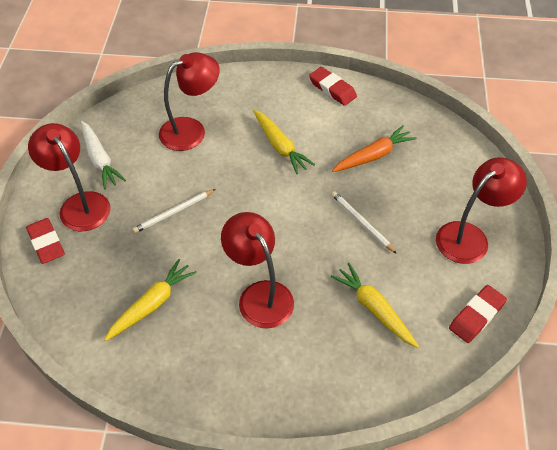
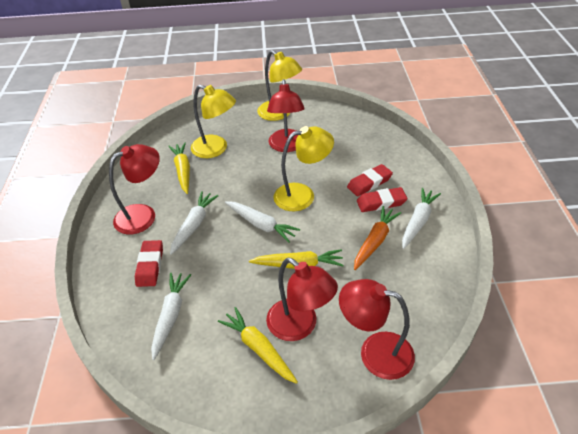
white carrot: 1 -> 4
white pencil: 2 -> 0
yellow lamp: 0 -> 3

